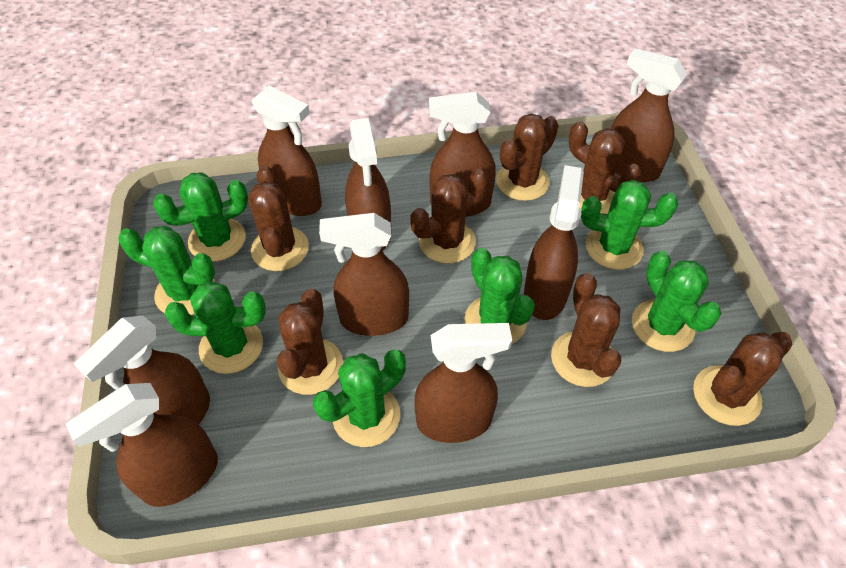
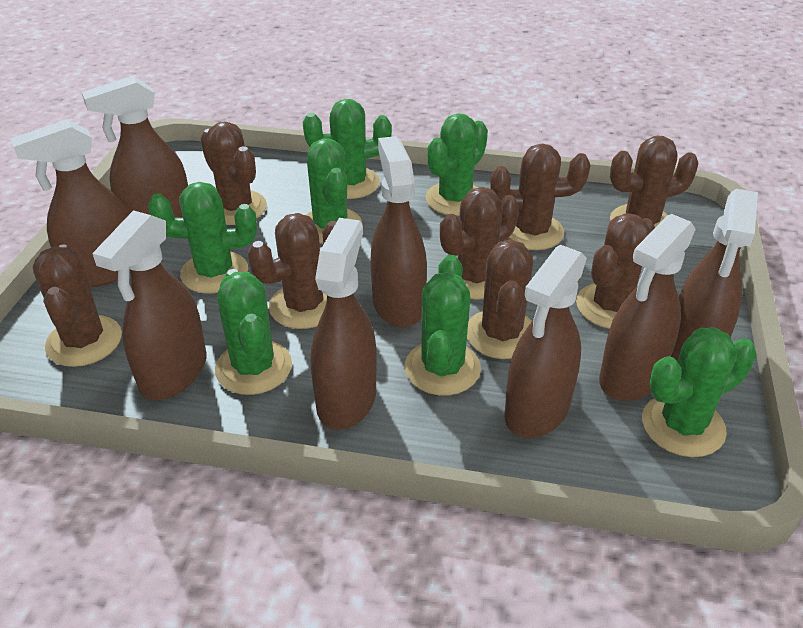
brown cactus: 7 -> 8
brown spray bottle: 9 -> 8

